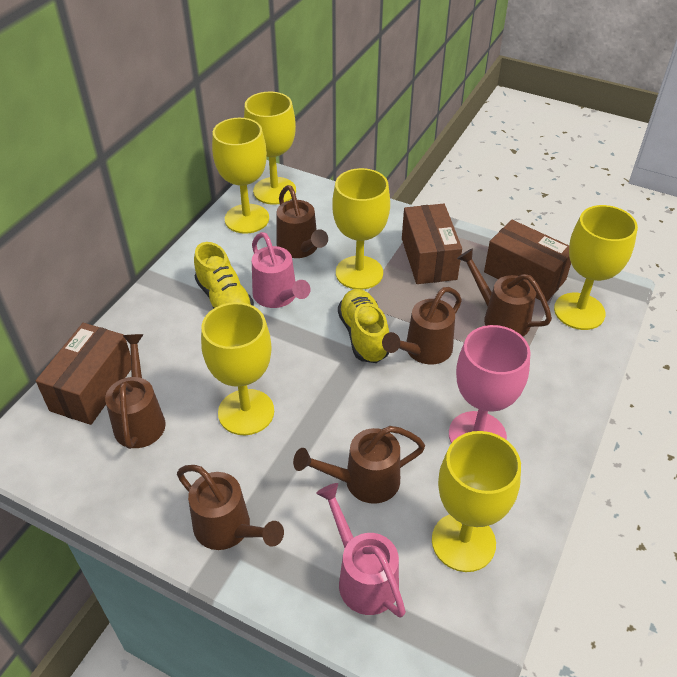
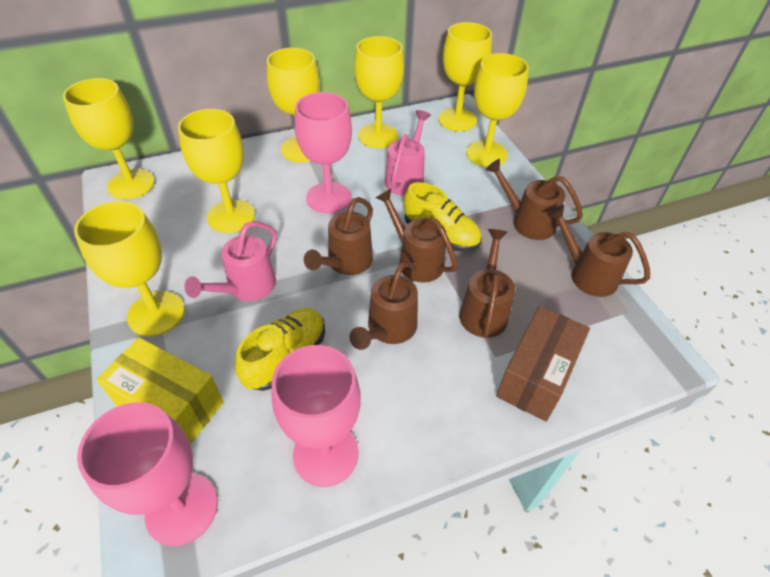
brown box: 3 -> 1
pink goblet: 1 -> 3
yellow box: 0 -> 1
yellow goblet: 6 -> 7

